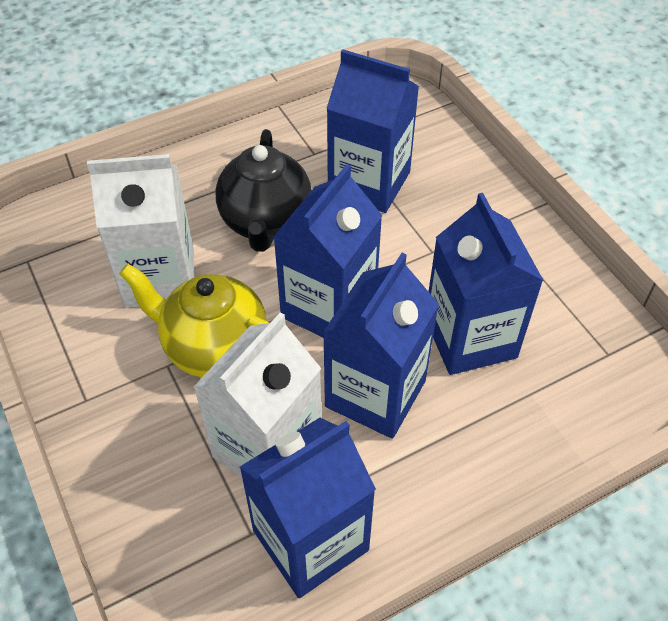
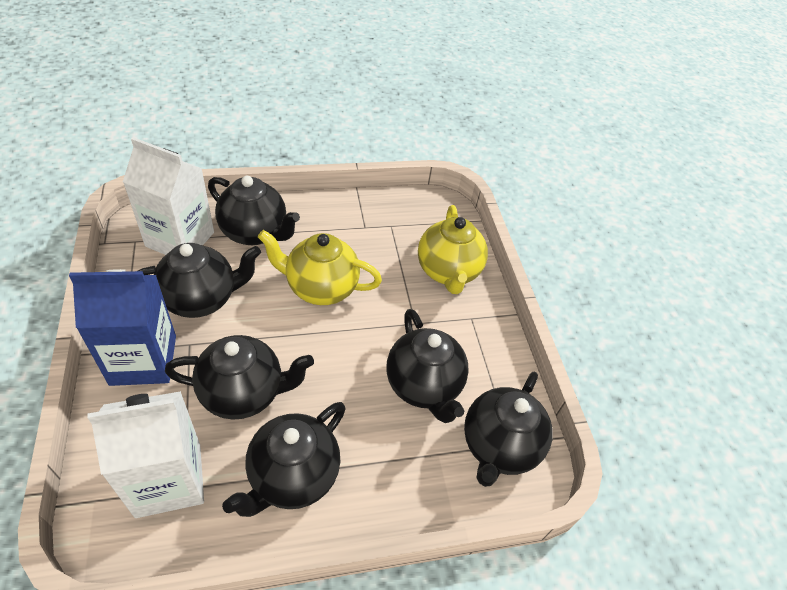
black teapot: 1 -> 6
blue carton: 5 -> 1
yellow teapot: 1 -> 2

